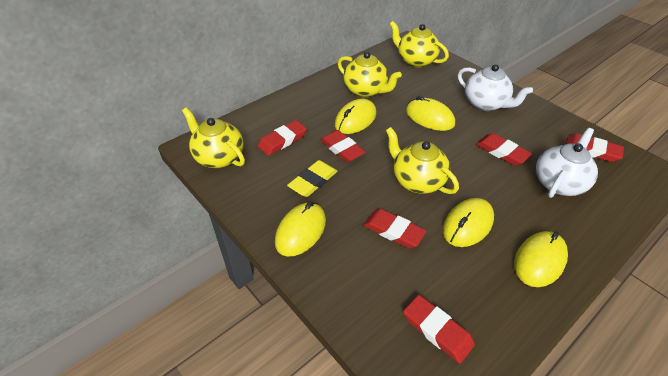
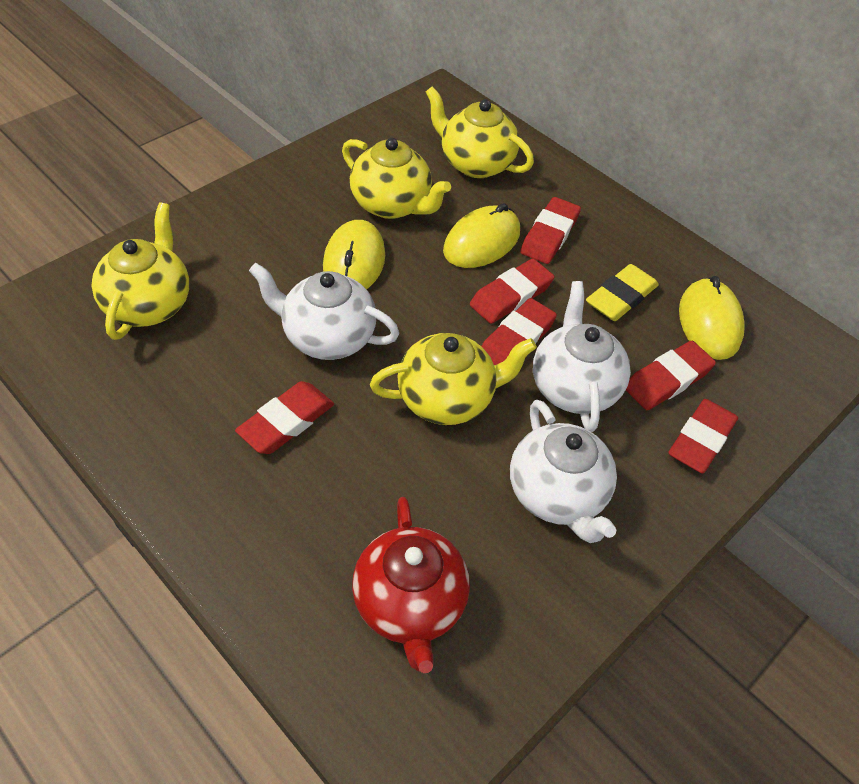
red teapot: 0 -> 1
white teapot: 2 -> 3
yellow mouse: 5 -> 3

